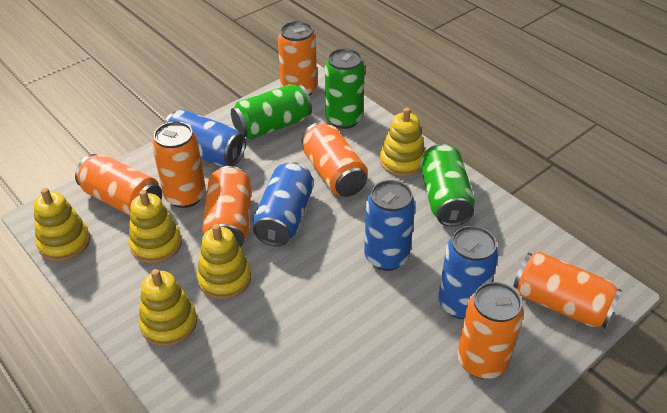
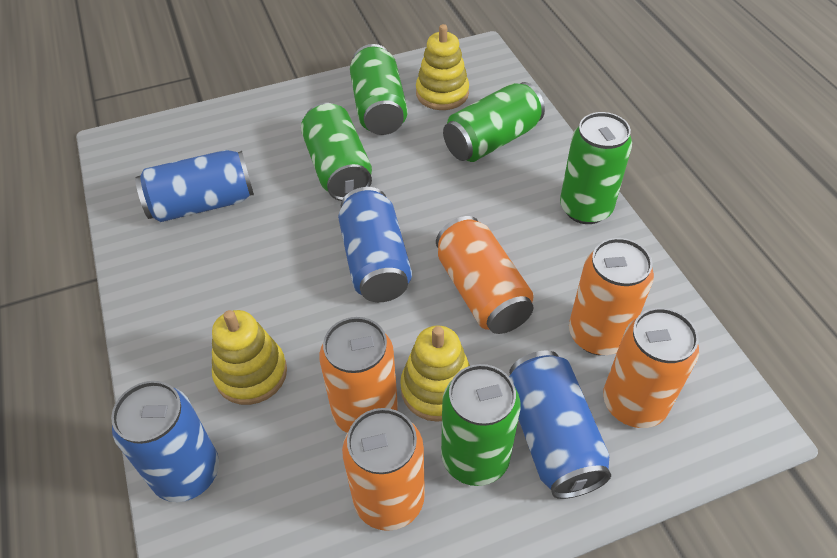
green can: 3 -> 5
orange can: 7 -> 5
yellow stacking toy: 5 -> 3

